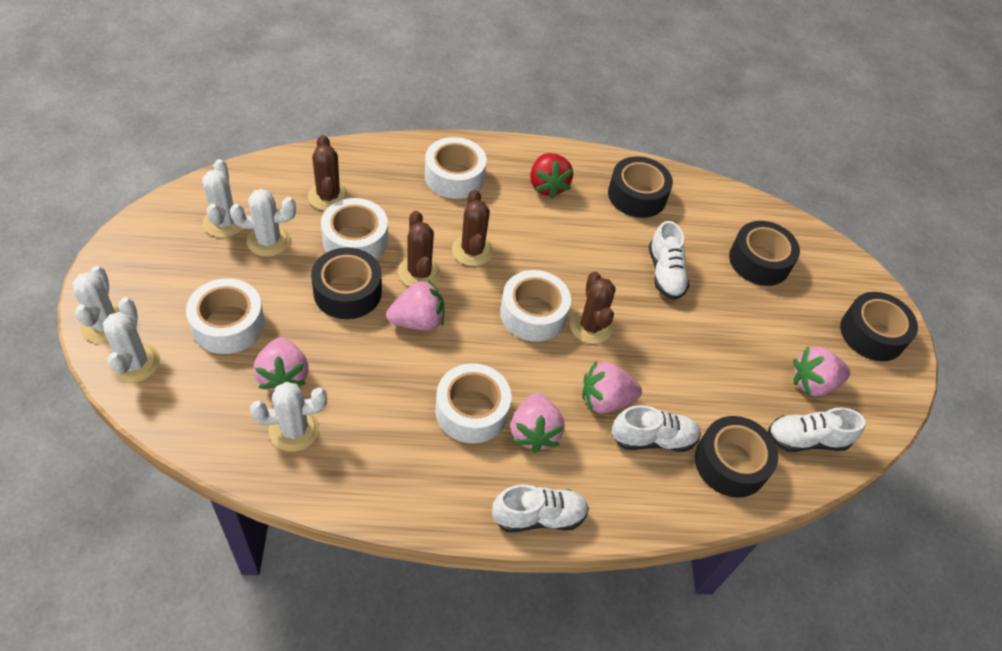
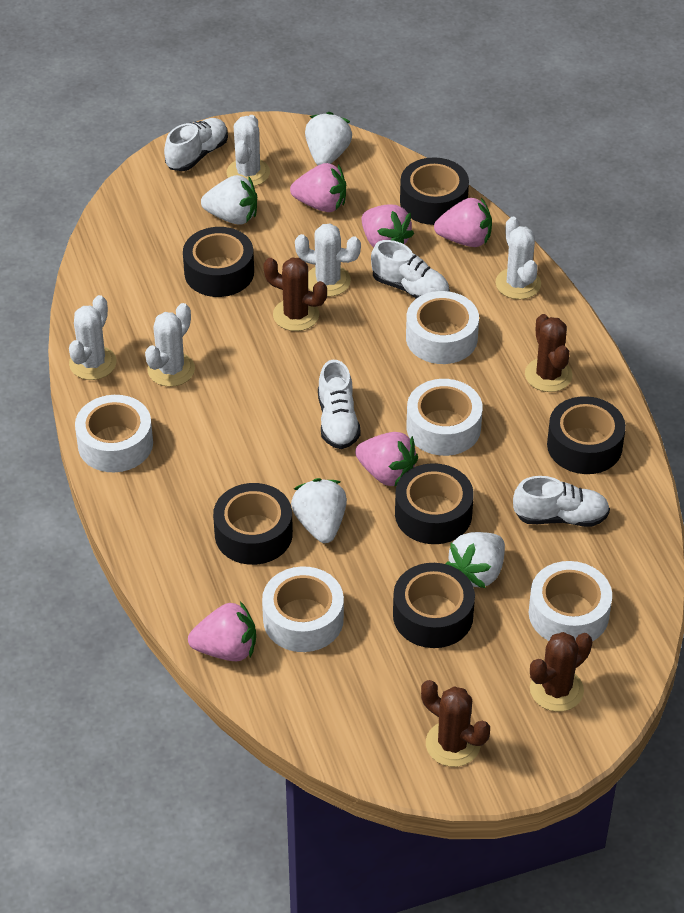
black tape: 5 -> 6
red strawberry: 1 -> 0
white strawberry: 0 -> 4

